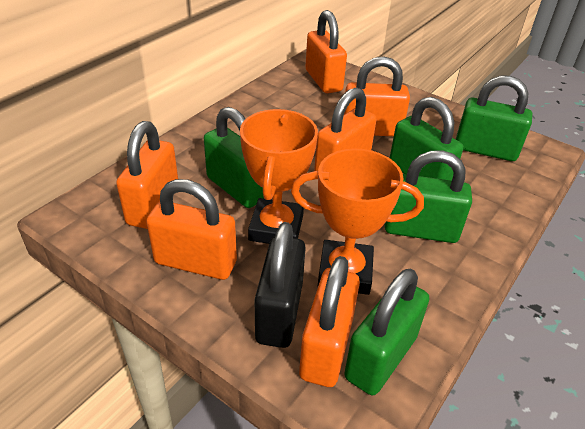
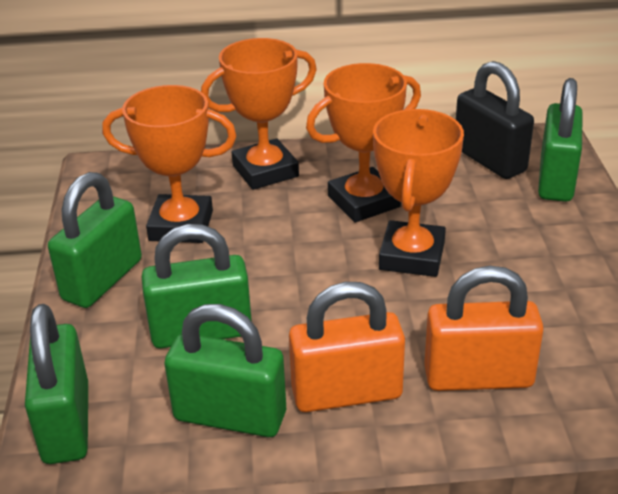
orange padlock: 6 -> 2
orange trophy: 2 -> 4

